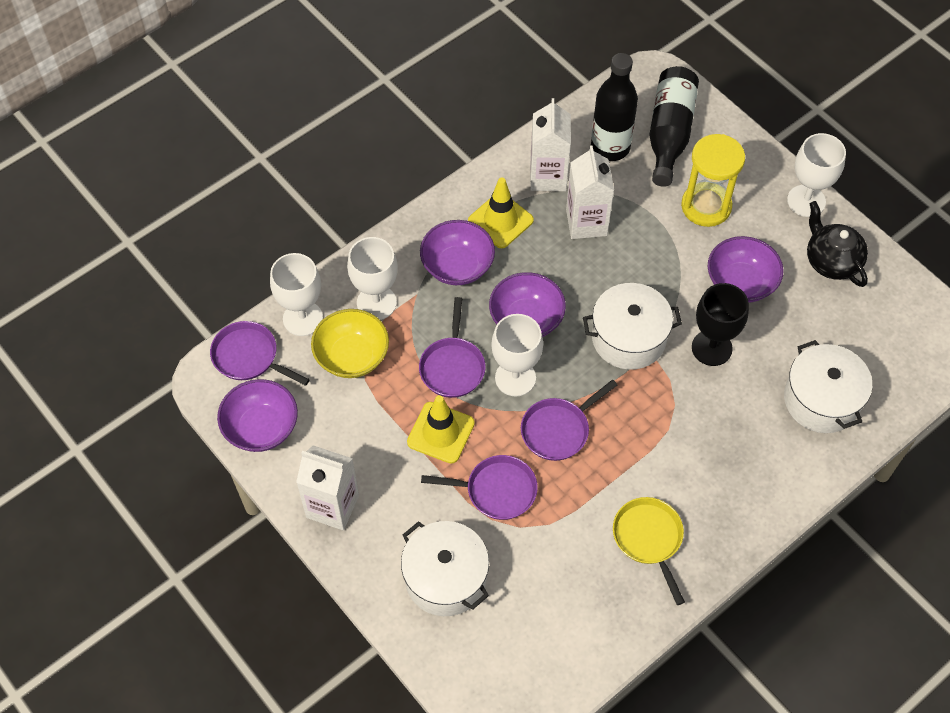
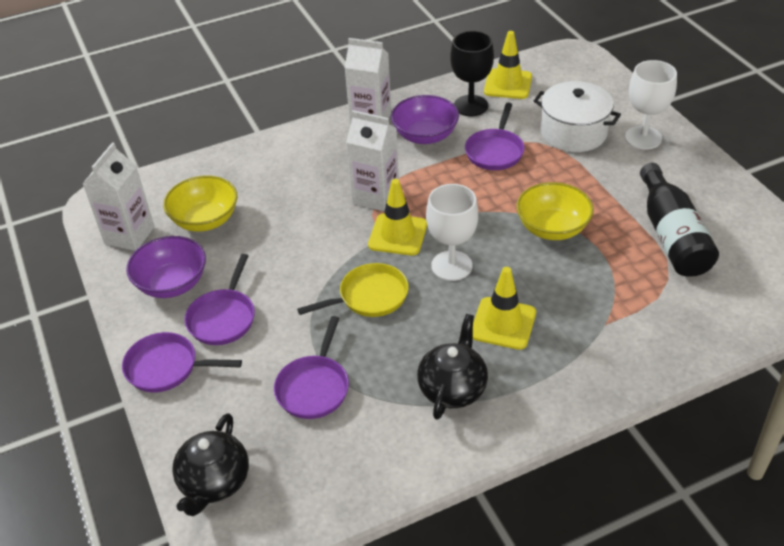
black bottle: 2 -> 1
black teapot: 1 -> 2
purple bowl: 4 -> 2
white goblet: 4 -> 2
white pot: 3 -> 1
yellow bowl: 1 -> 2
yellow hourglass: 1 -> 0
yellow traffic cone: 2 -> 3

